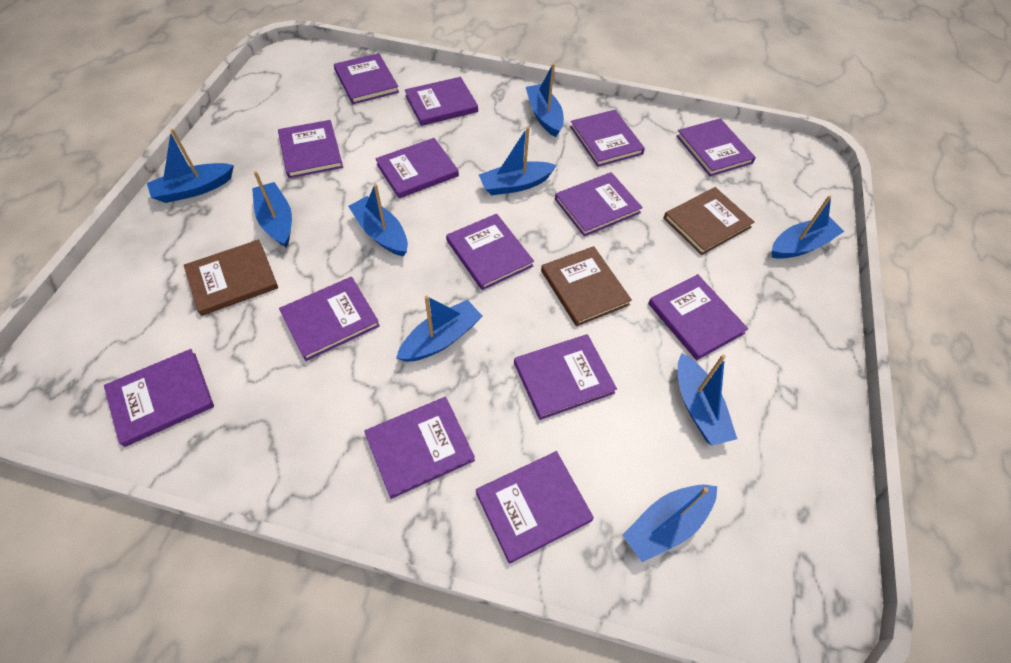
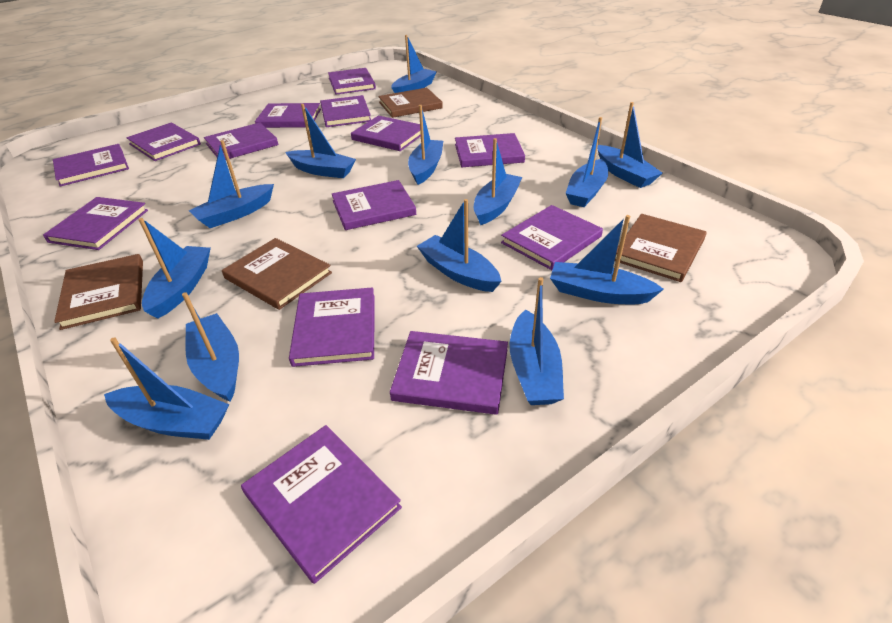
blue boat: 9 -> 13
brown book: 3 -> 4

